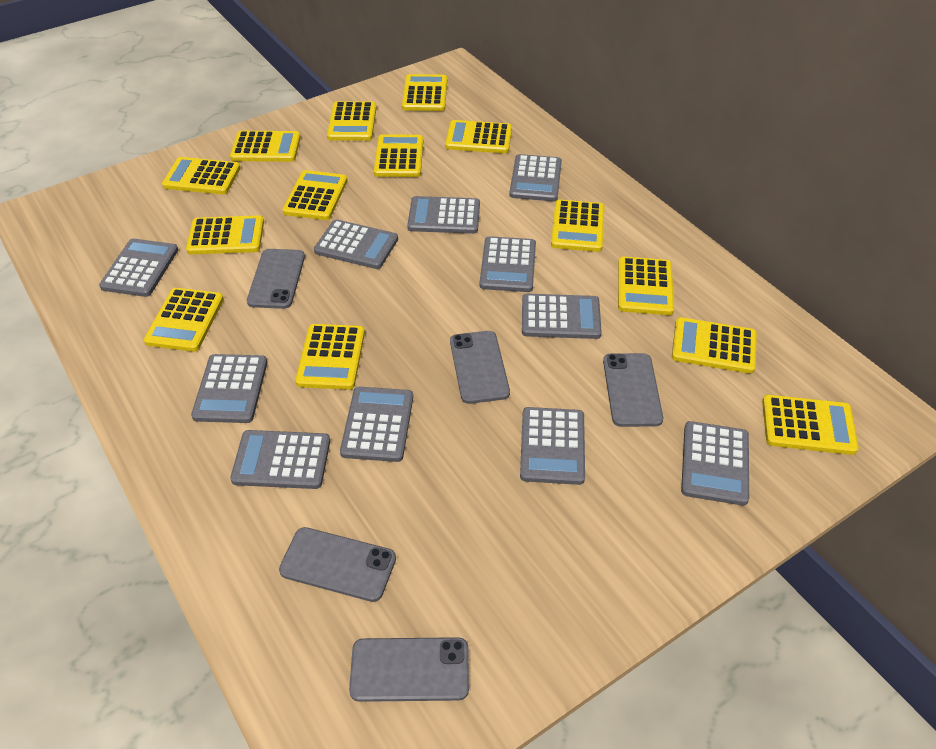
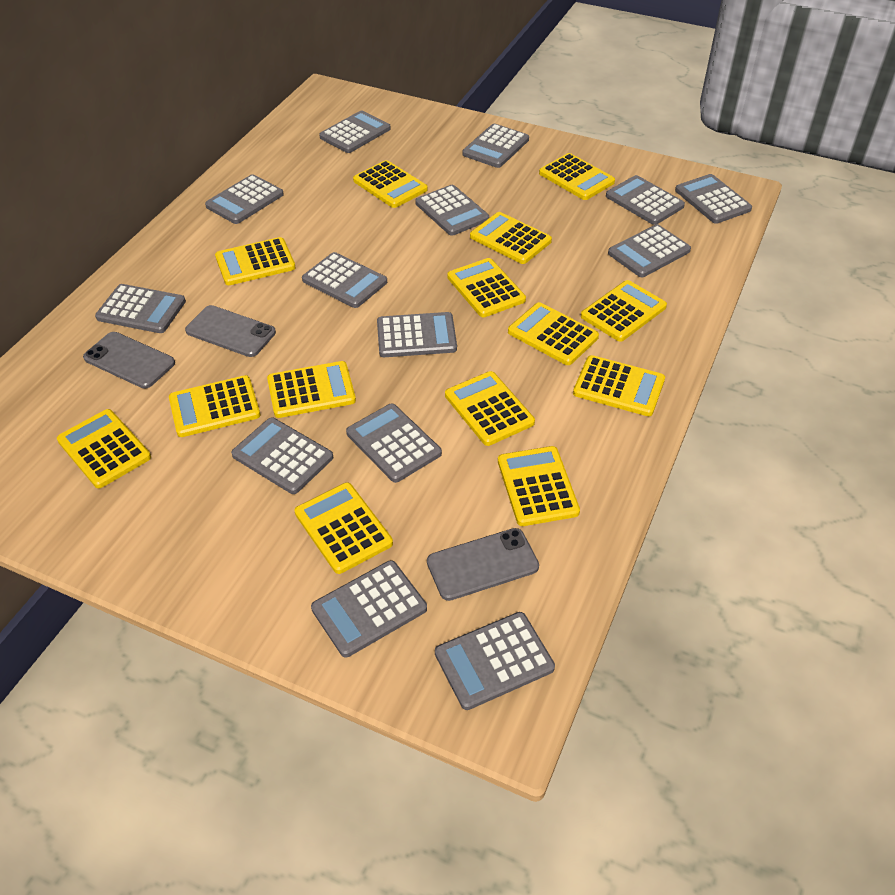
grey calculator: 11 -> 14
grey phone: 5 -> 3

